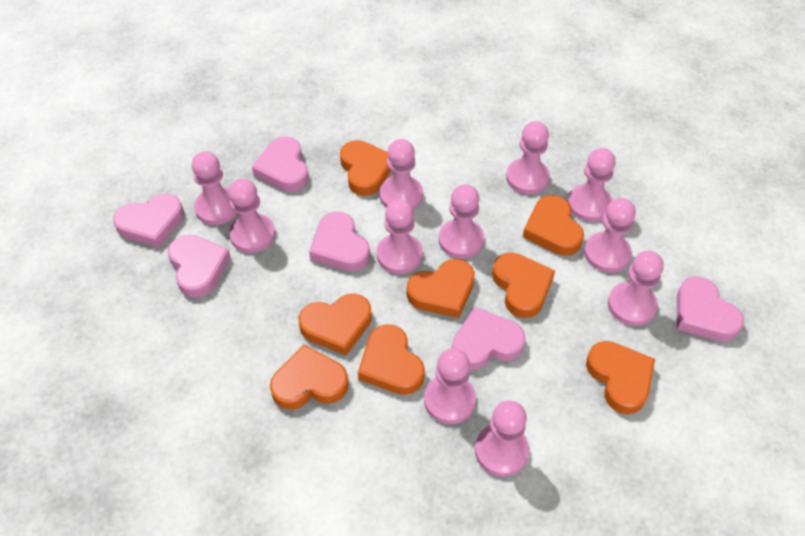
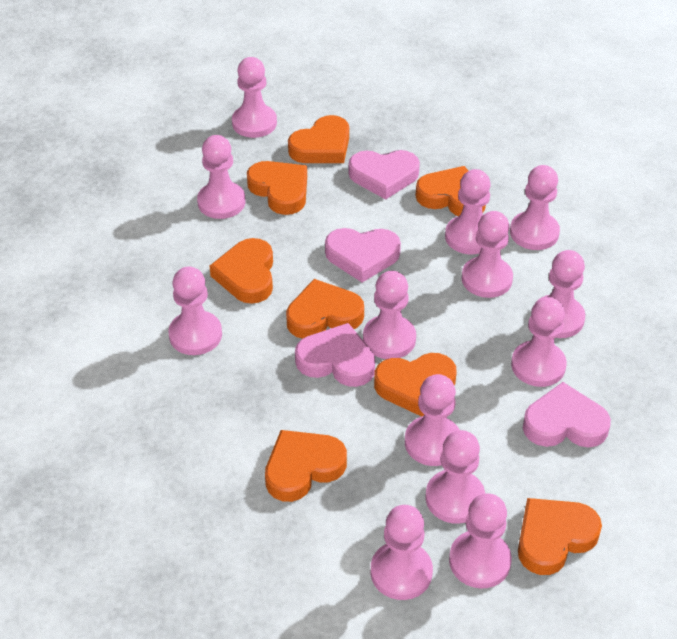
pink heart: 6 -> 4
pink pawn: 11 -> 13

